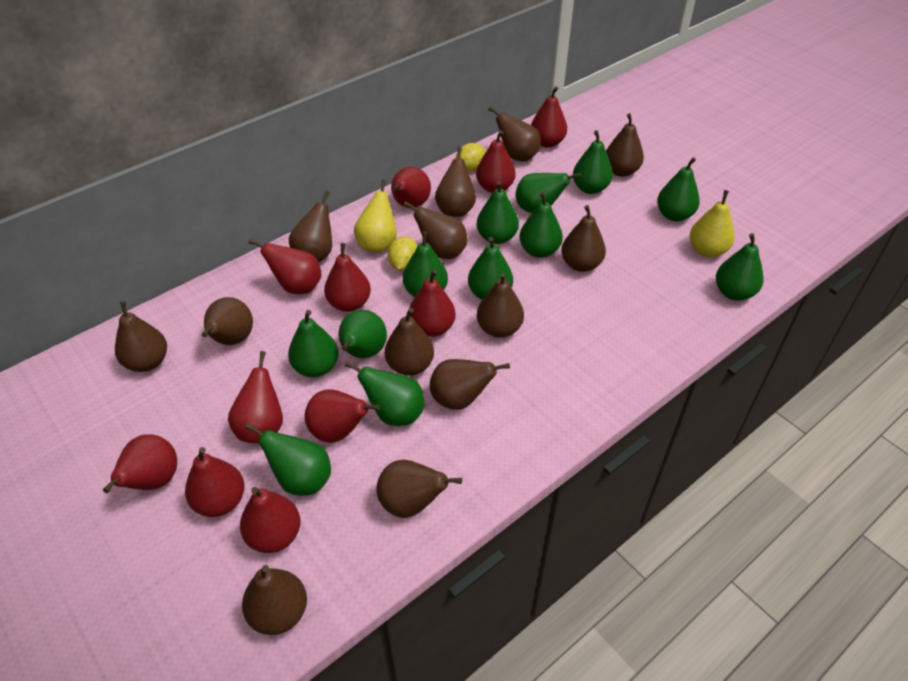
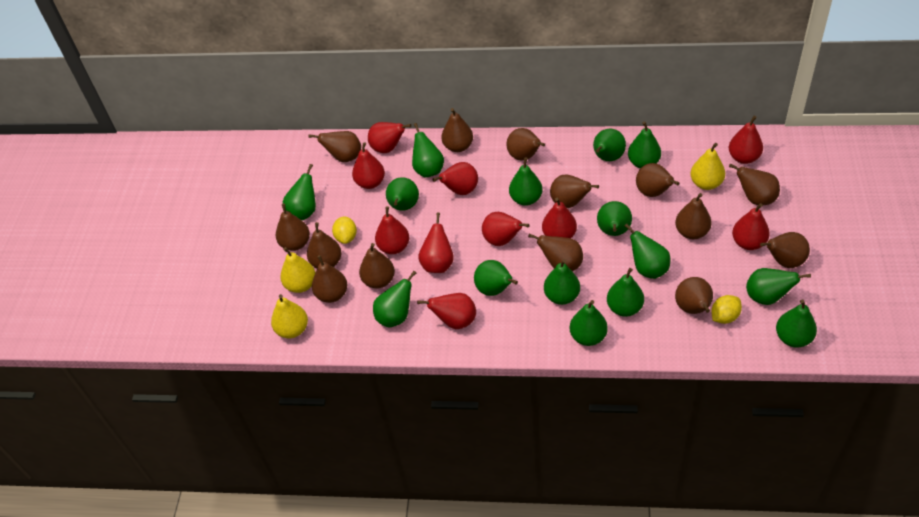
brown pear: 13 -> 14
green pear: 12 -> 15
red pear: 11 -> 10
yellow pear: 2 -> 3

